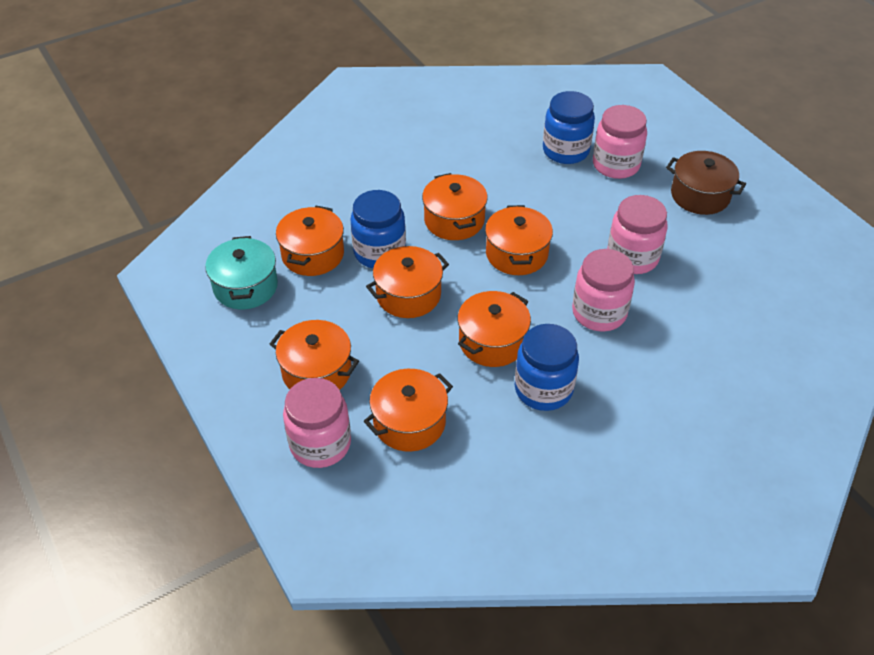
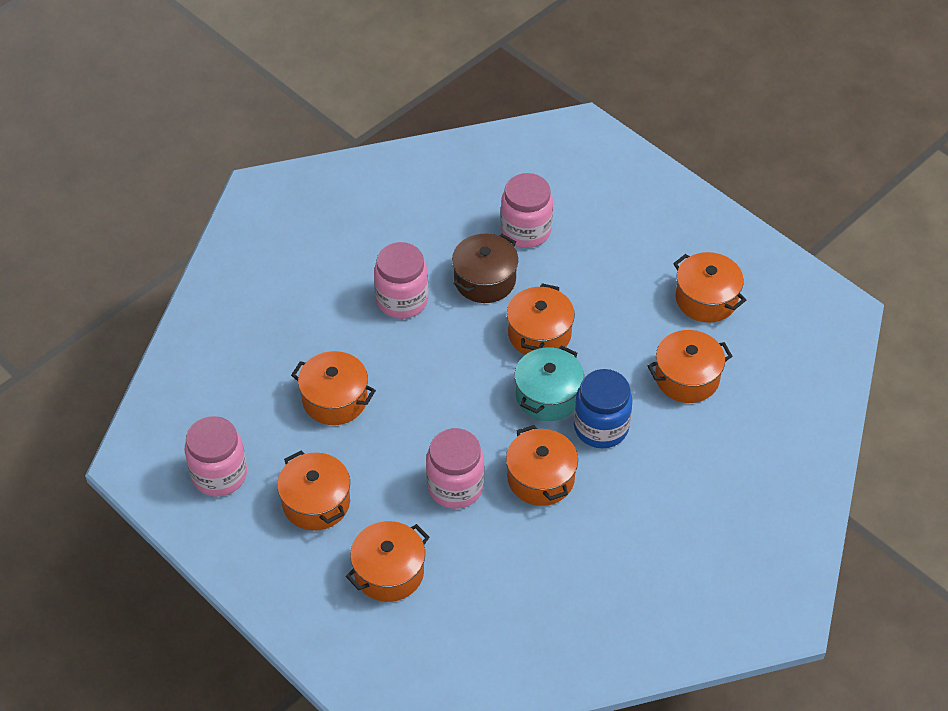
blue jar: 3 -> 1

